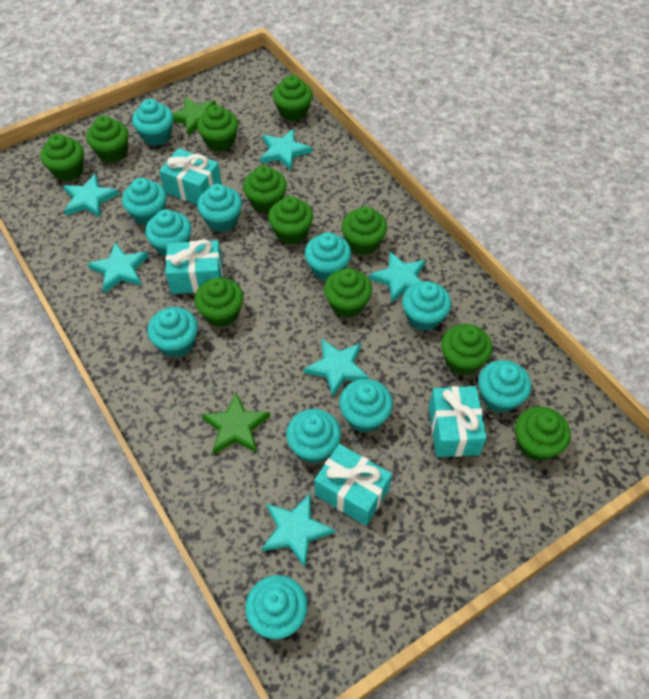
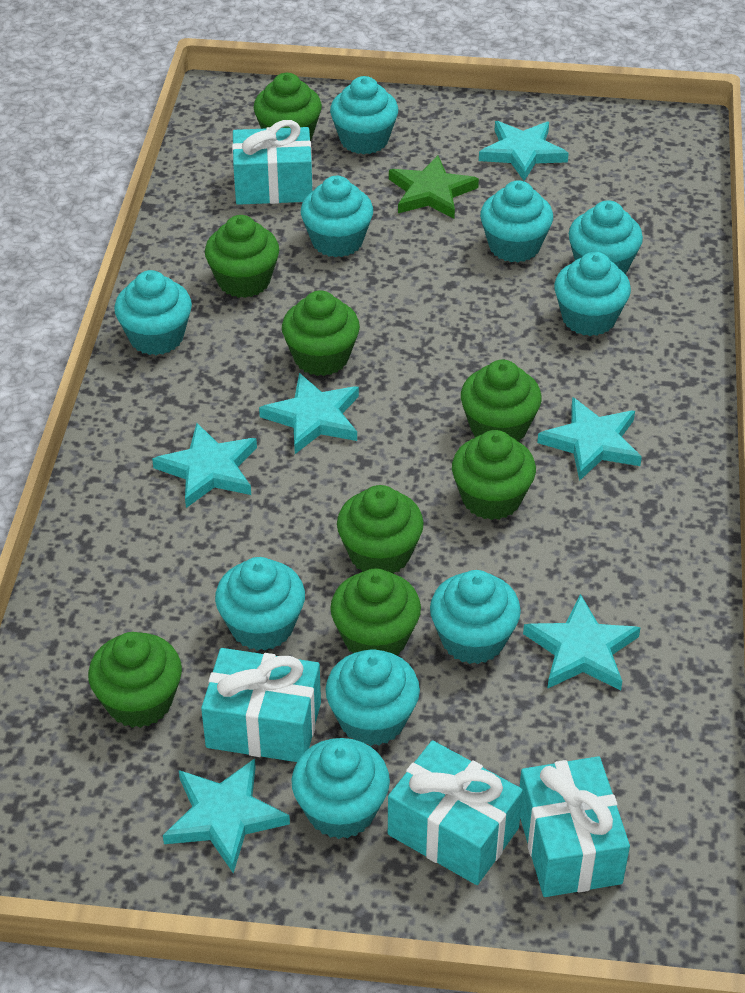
green cupcake: 11 -> 8
green star: 2 -> 1
turquoise cupcake: 11 -> 10

